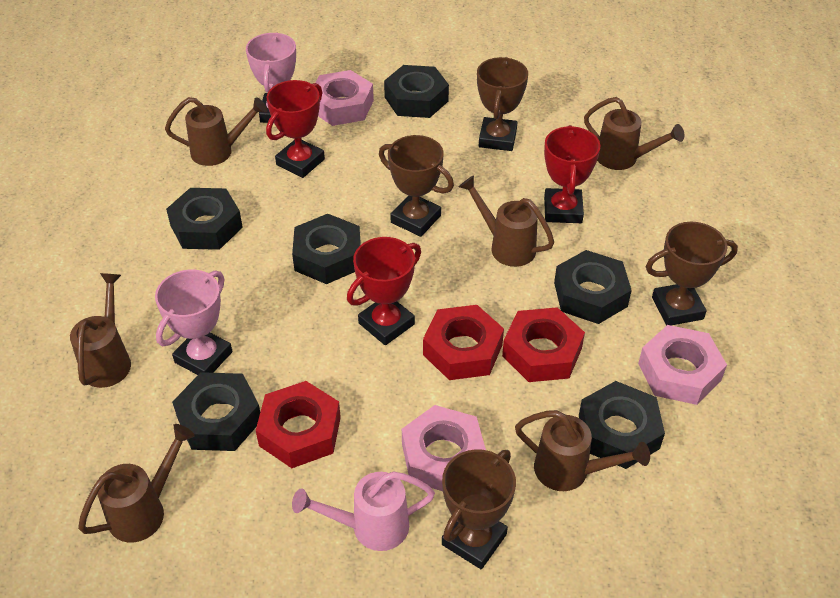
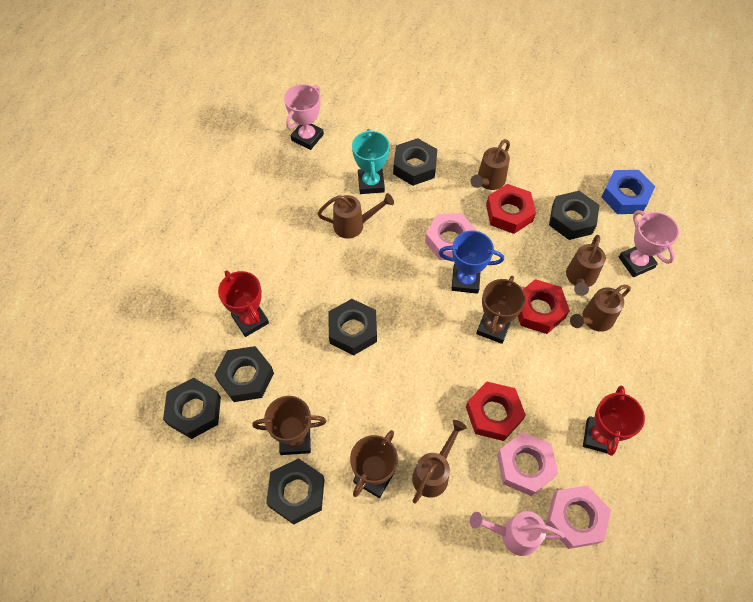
blue nut: 0 -> 1
blue trophy: 0 -> 1
brown trophy: 4 -> 3
brown watering can: 6 -> 5
red trophy: 3 -> 2
turquoise trophy: 0 -> 1

